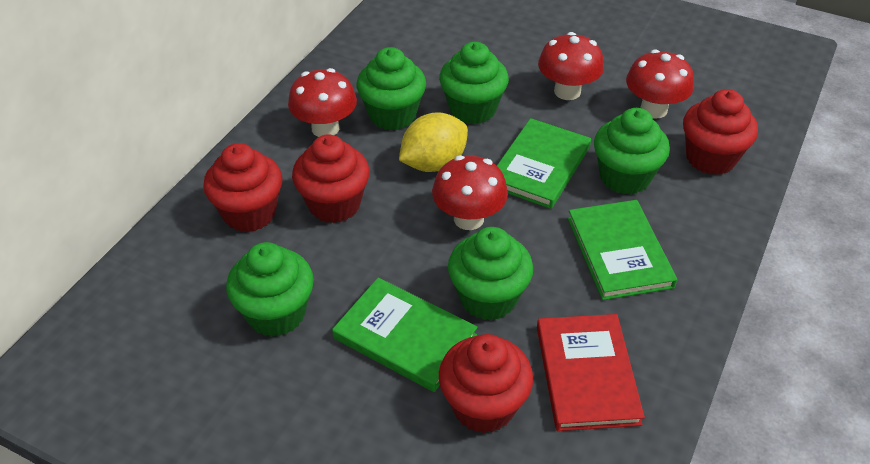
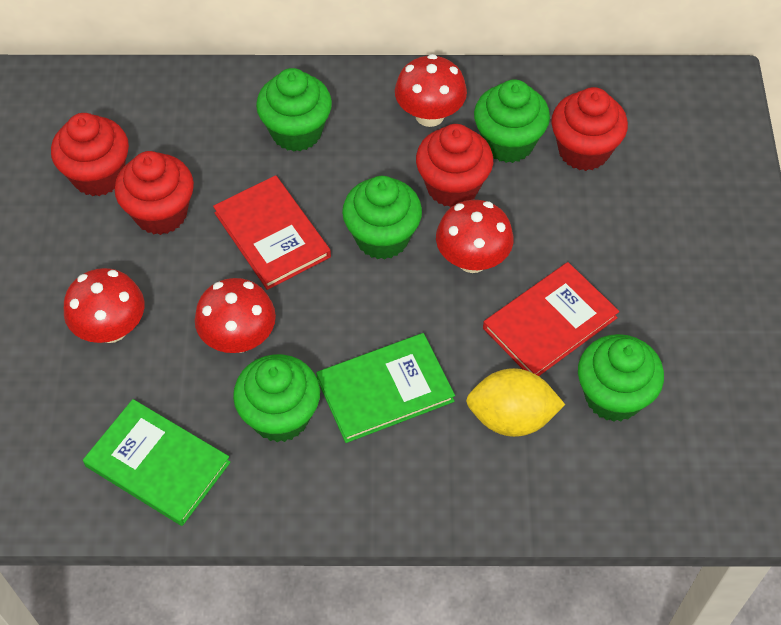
green book: 3 -> 2
red book: 1 -> 2

